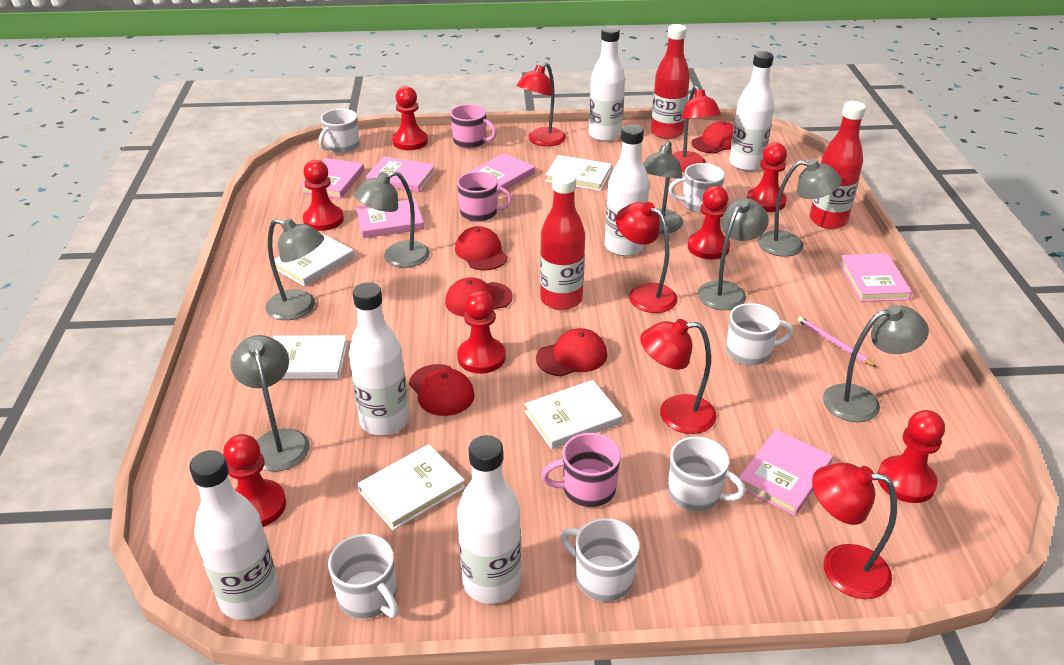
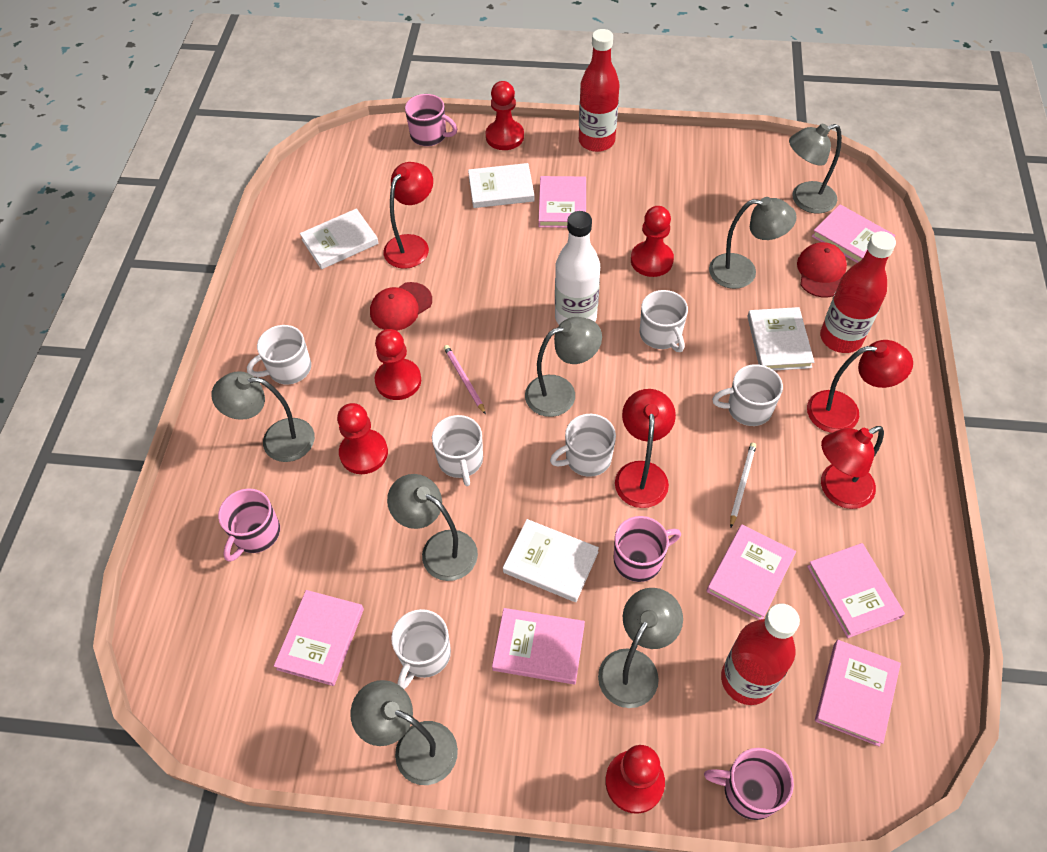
pink book: 6 -> 7
pink mug: 3 -> 4
red cap: 5 -> 2
red lamp: 5 -> 4
red pawn: 7 -> 5
white book: 5 -> 4
white bottle: 6 -> 1
white pencil: 0 -> 1

